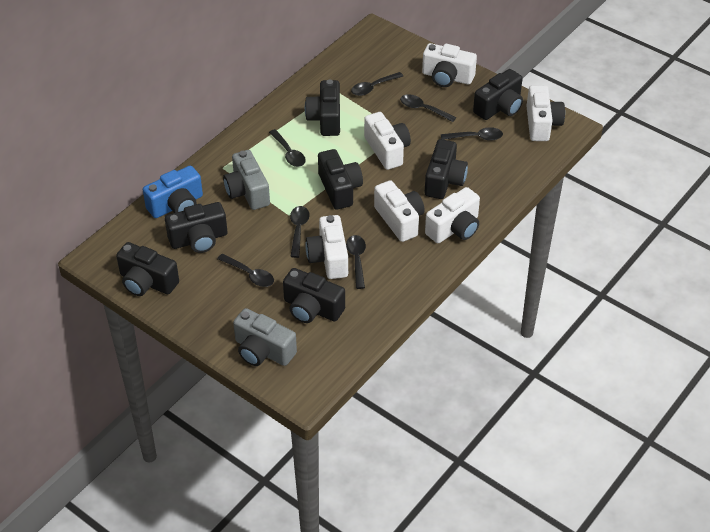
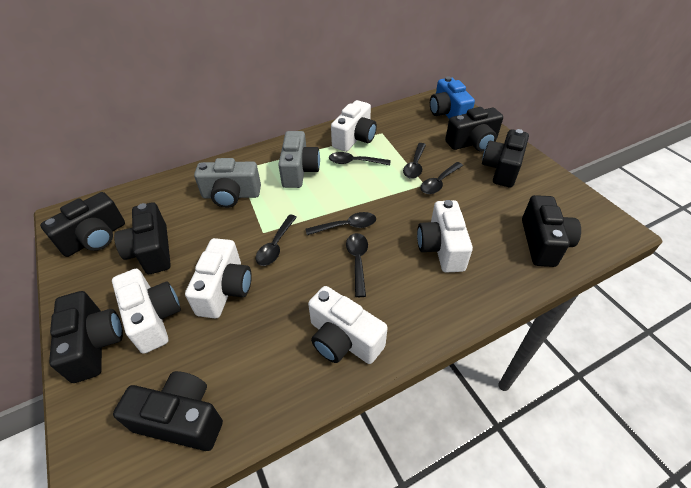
black spoon: 7 -> 6
white camera: 6 -> 5

